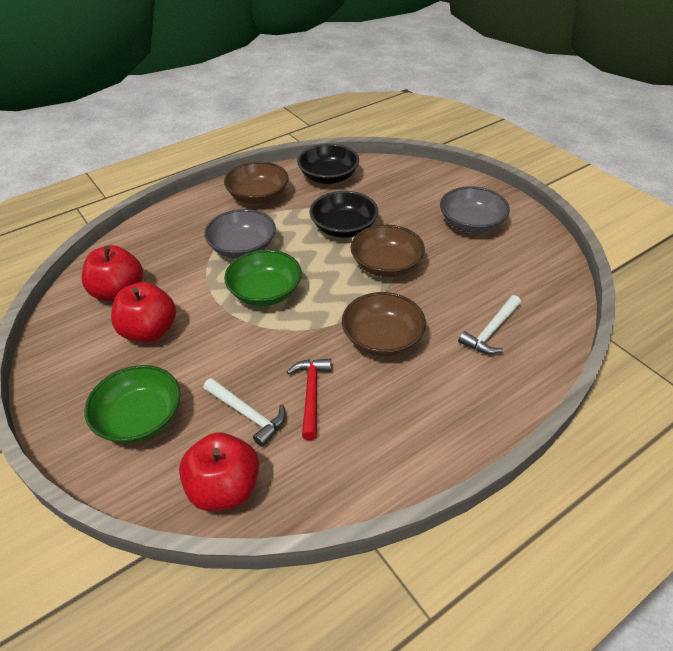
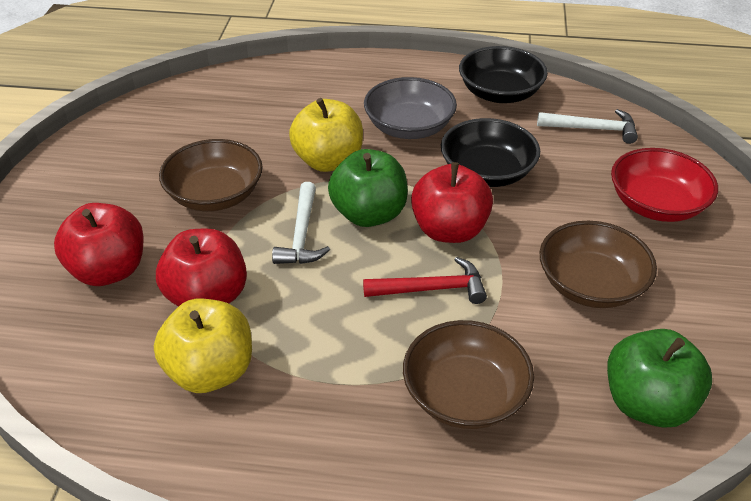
green apple: 0 -> 2
green bowl: 2 -> 0
grey bowl: 2 -> 1
red bowl: 0 -> 1
yellow apple: 0 -> 2

